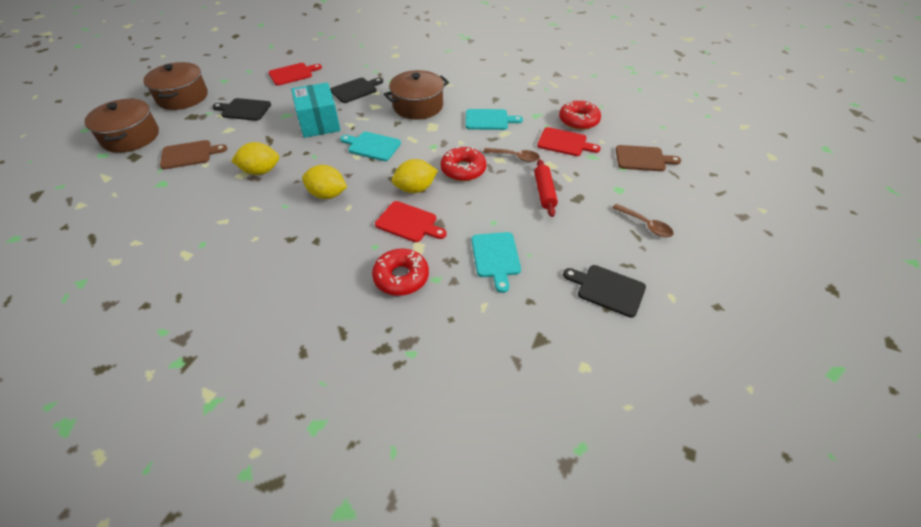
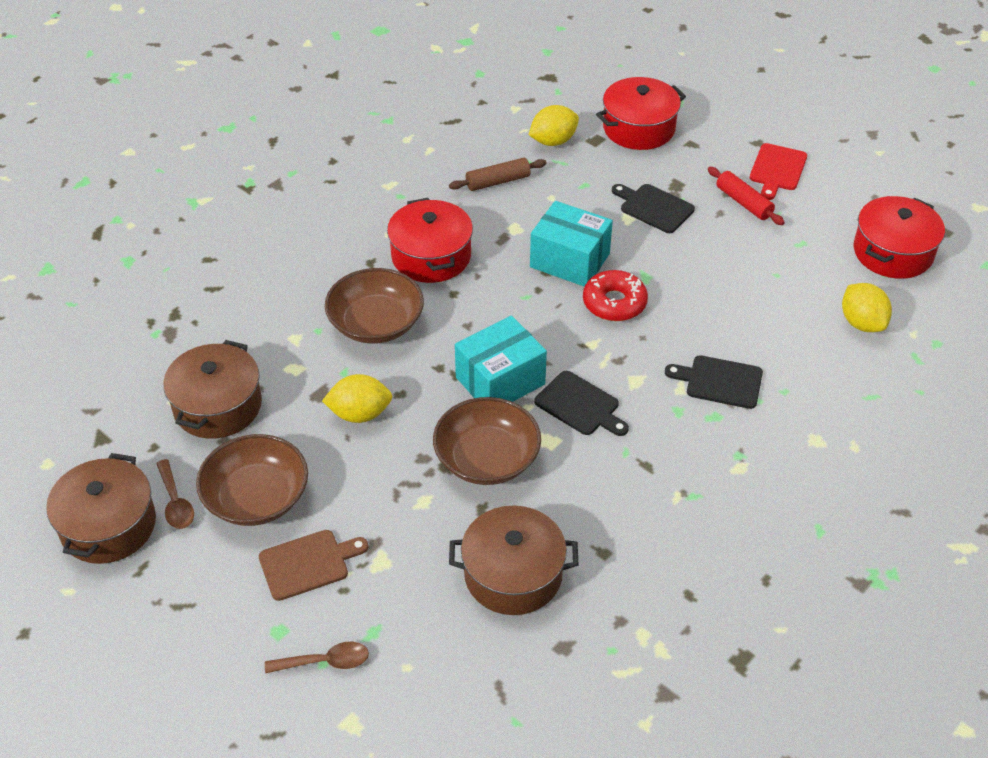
brown bowl: 0 -> 3
brown cutting board: 2 -> 1
brown rolling pin: 0 -> 1
red cutting board: 3 -> 1
red donut: 3 -> 1
red pot: 0 -> 3
turquoise box: 1 -> 2
turquoise cutting board: 3 -> 0

